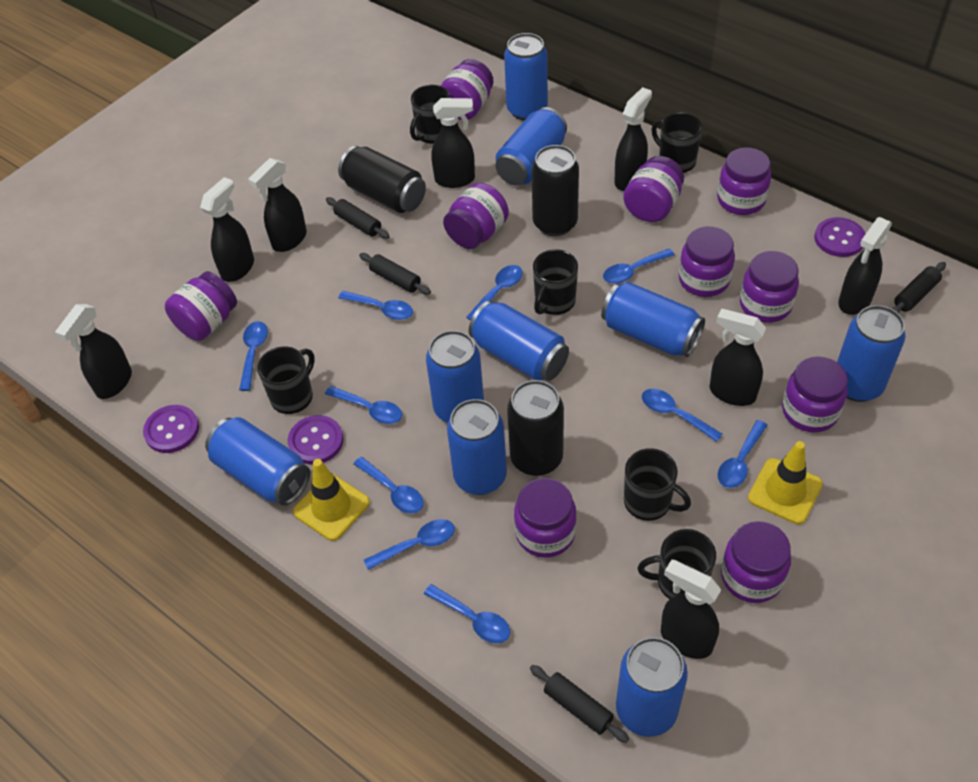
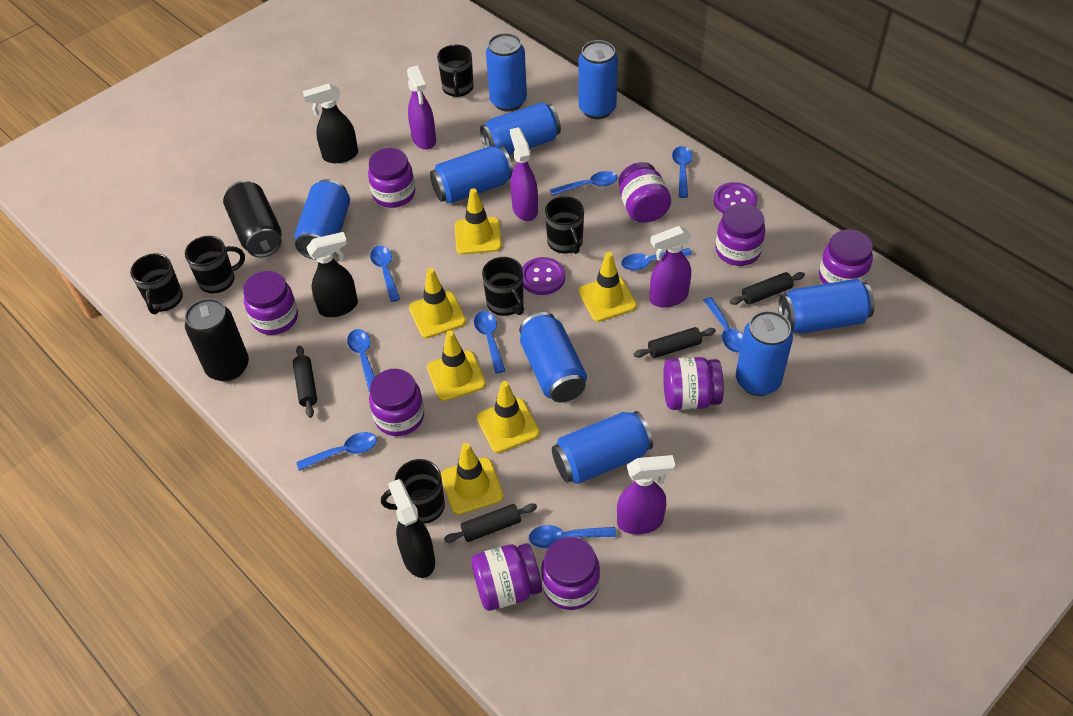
black can: 3 -> 2
black spray bottle: 8 -> 3
blue spoon: 10 -> 9
purple button: 3 -> 2
purple jar: 10 -> 9
purple spray bottle: 0 -> 4
yellow traffic cone: 2 -> 6

